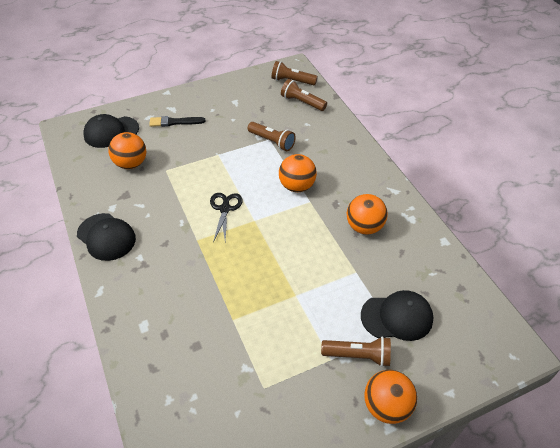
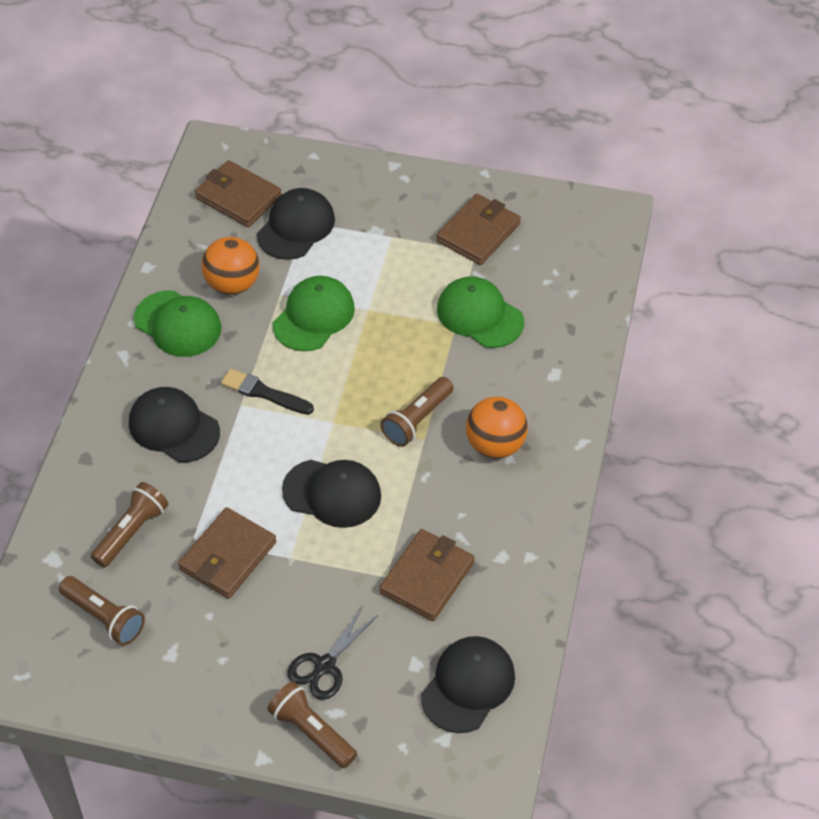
black cap: 3 -> 4
brown wallet: 0 -> 4
green cap: 0 -> 3
orange ball: 4 -> 2

